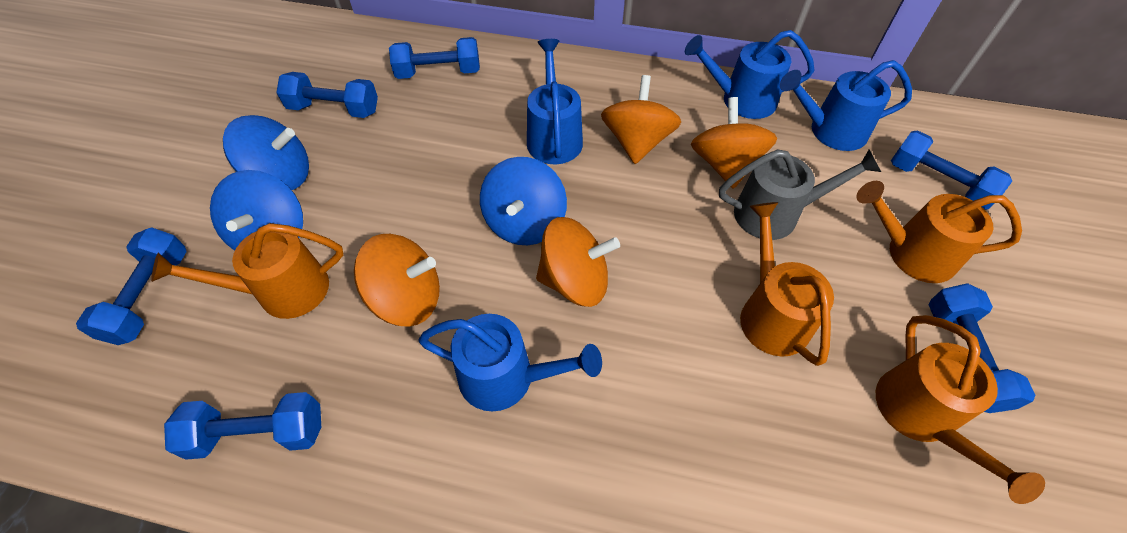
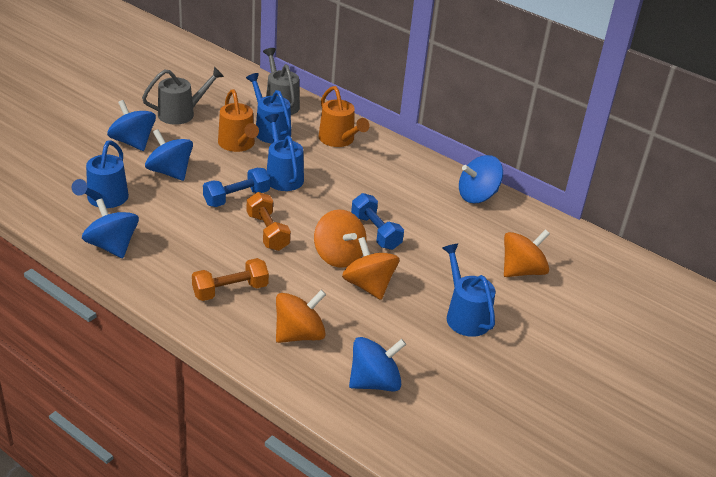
blue dumbbell: 6 -> 2
blue spinning top: 3 -> 5
grey watering can: 1 -> 2
orange dumbbell: 0 -> 2
orange watering can: 4 -> 2

